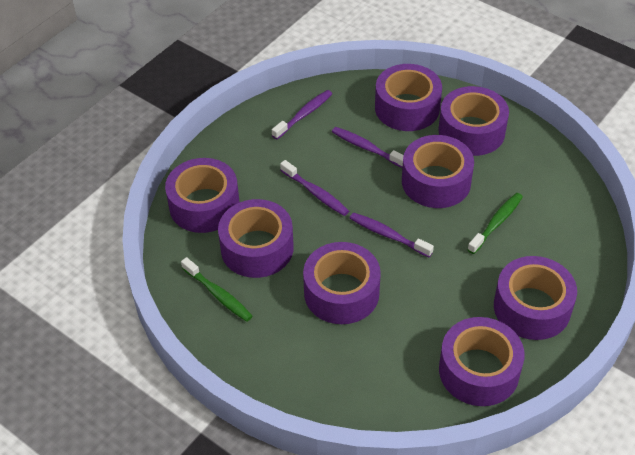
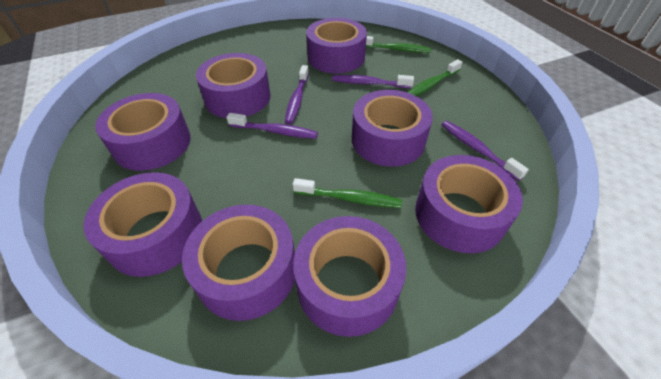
green toothbrush: 2 -> 3

